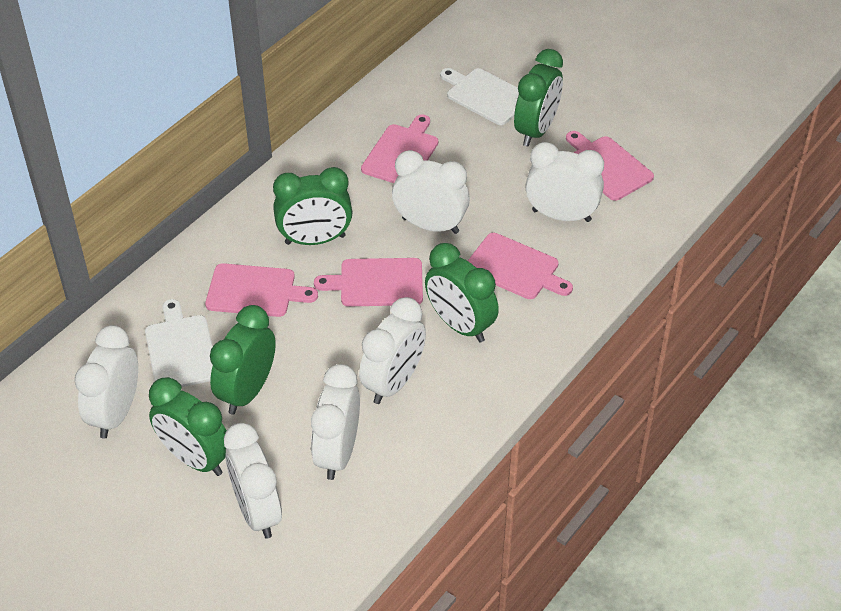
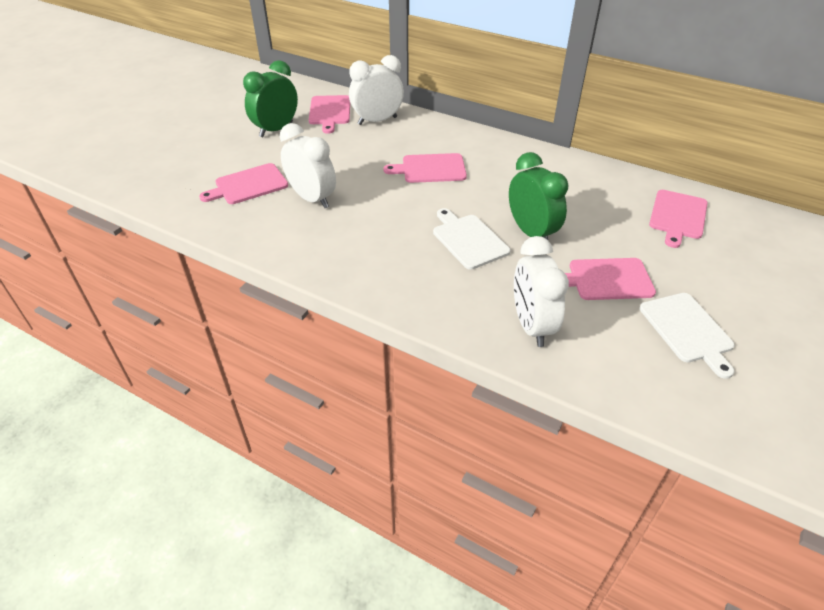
green clock: 5 -> 2
white clock: 6 -> 3

